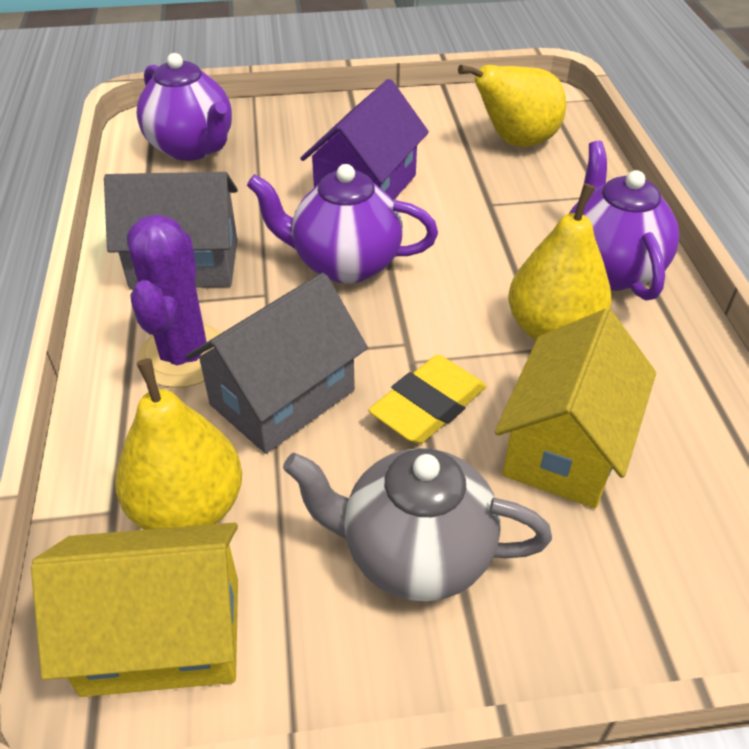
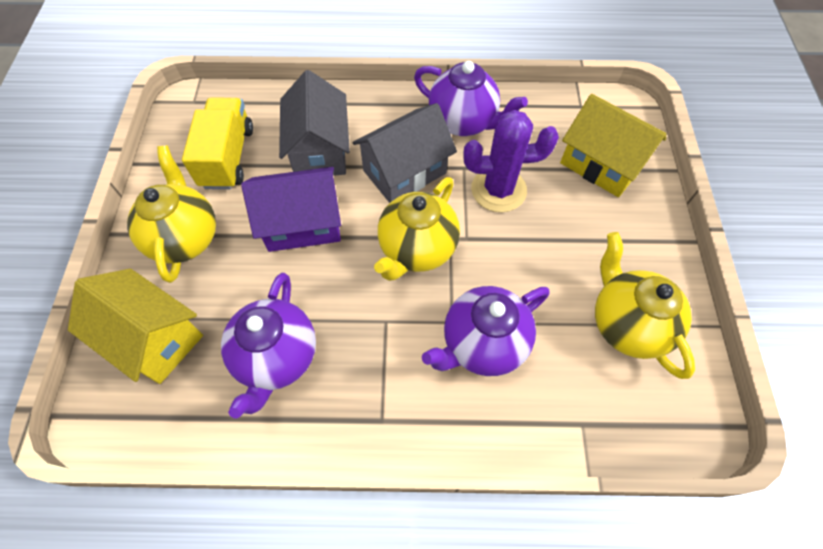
grey teapot: 1 -> 0
yellow eraser: 1 -> 0
yellow pear: 3 -> 0
yellow teapot: 0 -> 3
yellow truck: 0 -> 1

